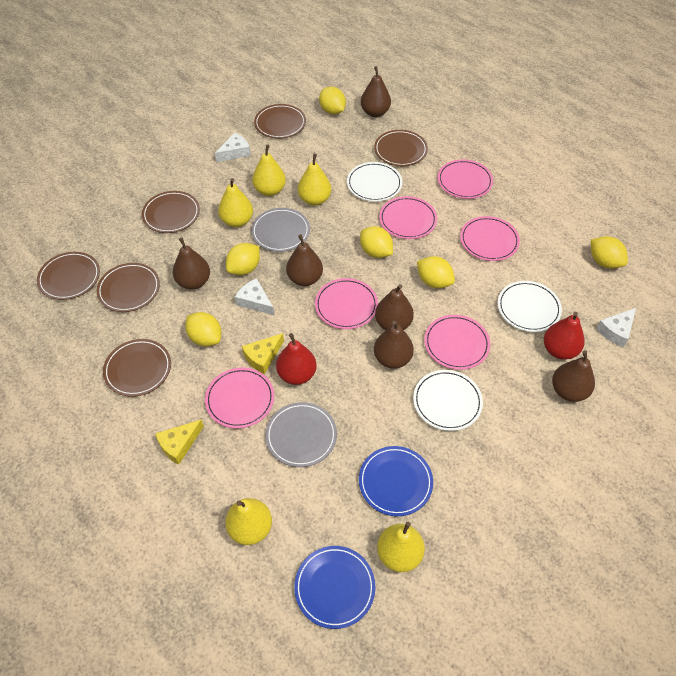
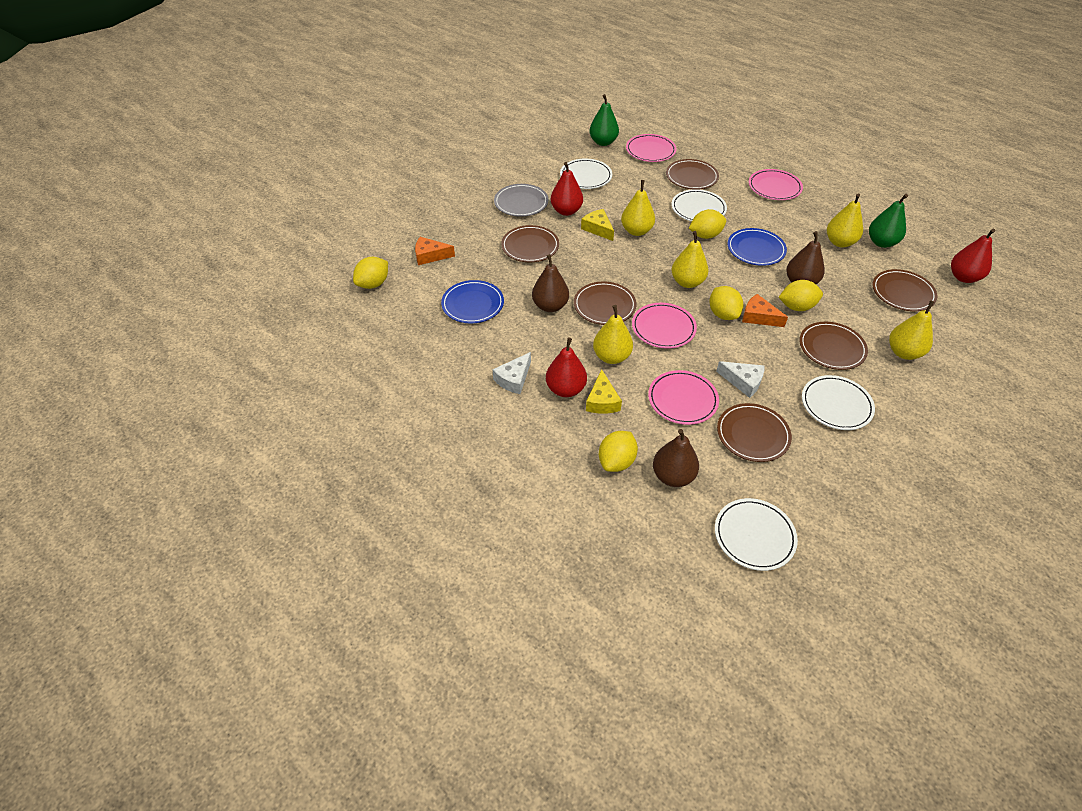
brown pear: 6 -> 3
green pear: 0 -> 2
grey plate: 2 -> 1
orange cheese: 0 -> 2
pink plate: 6 -> 4
red pear: 2 -> 3
white cheese: 3 -> 2
white plate: 3 -> 4
yellow lemon: 6 -> 5

